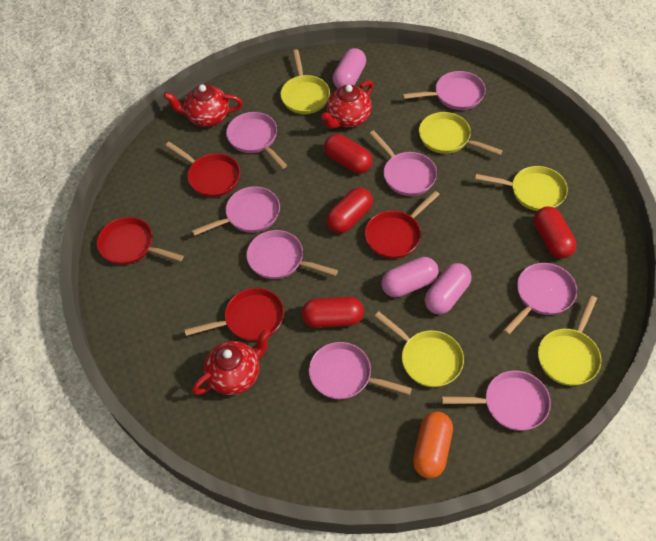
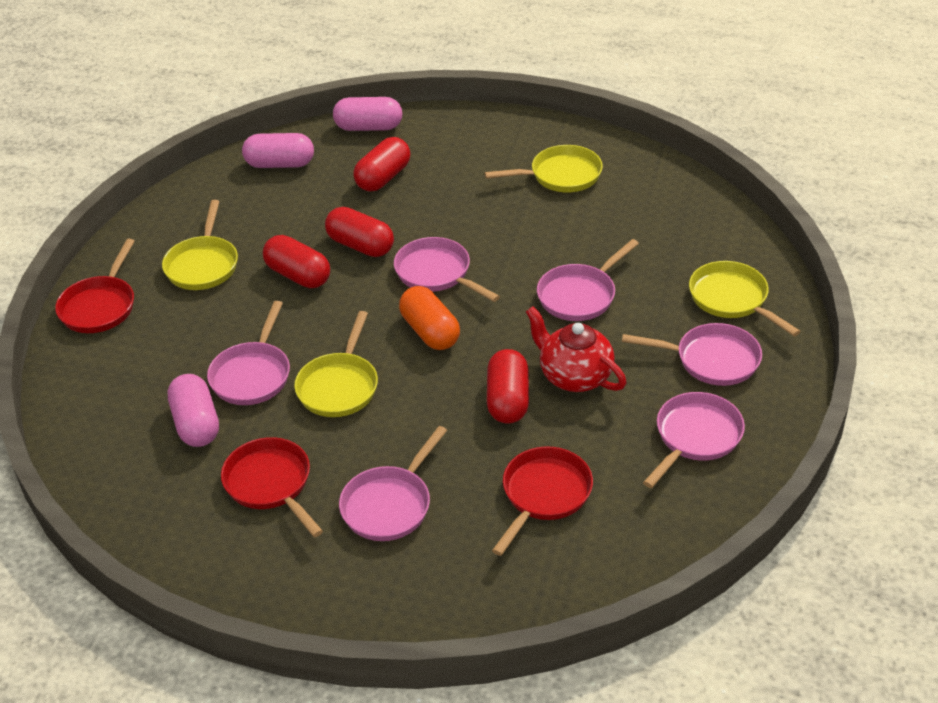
pink pan: 8 -> 6
red pan: 4 -> 3
red teapot: 3 -> 1
yellow pan: 5 -> 4

